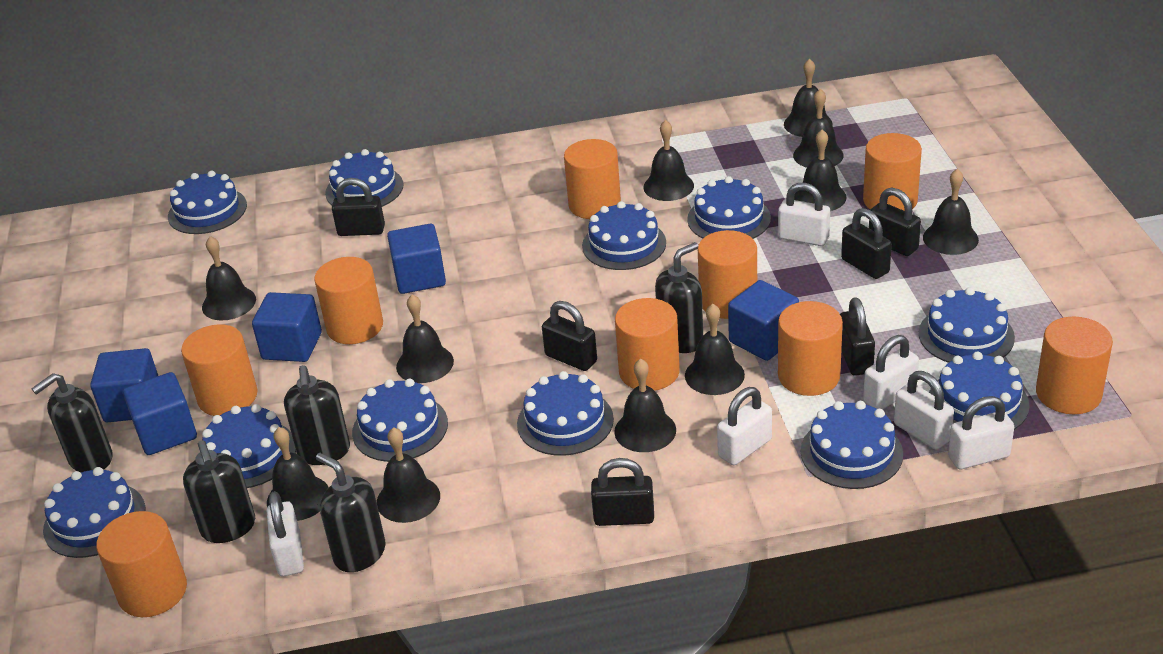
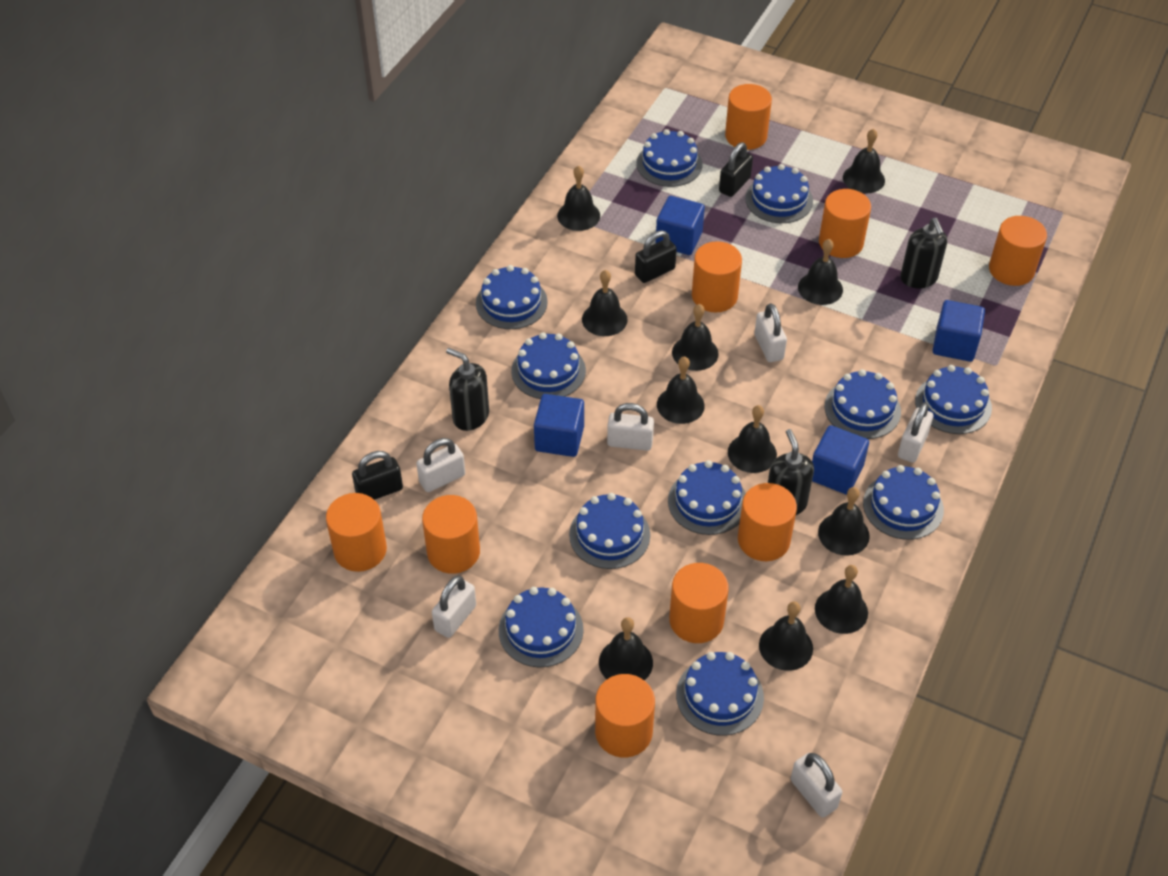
black padlock: 6 -> 3
black soap dispenser: 5 -> 3
blue cube: 5 -> 4

